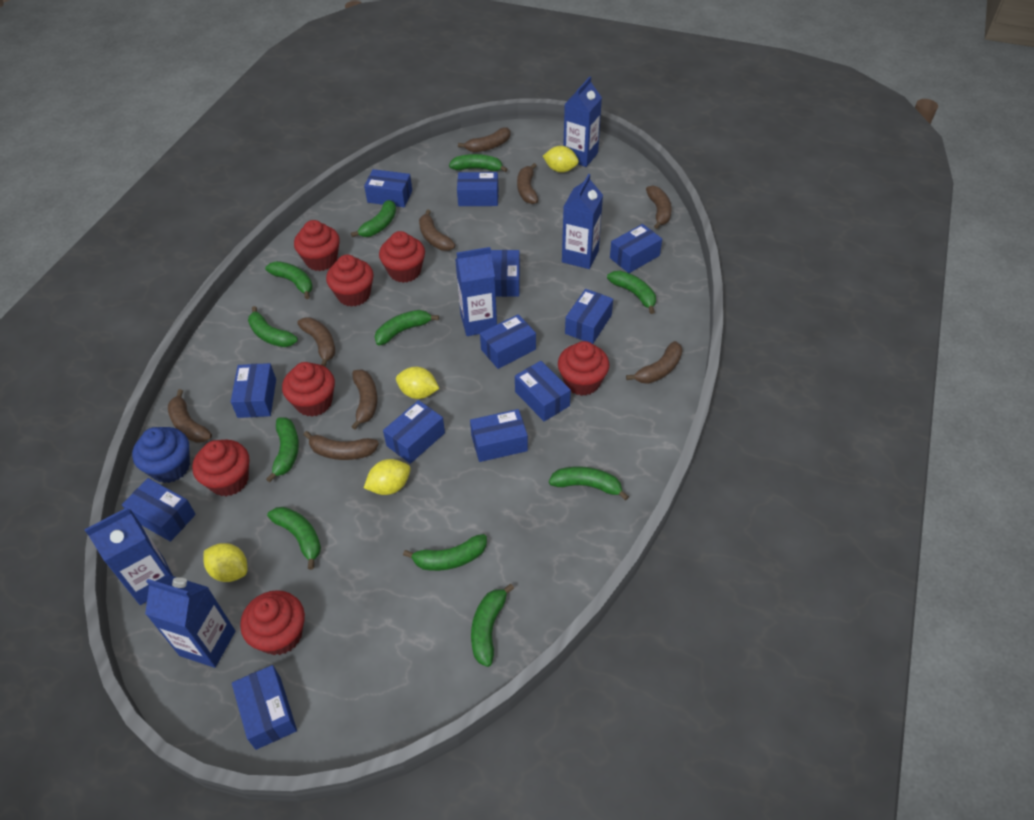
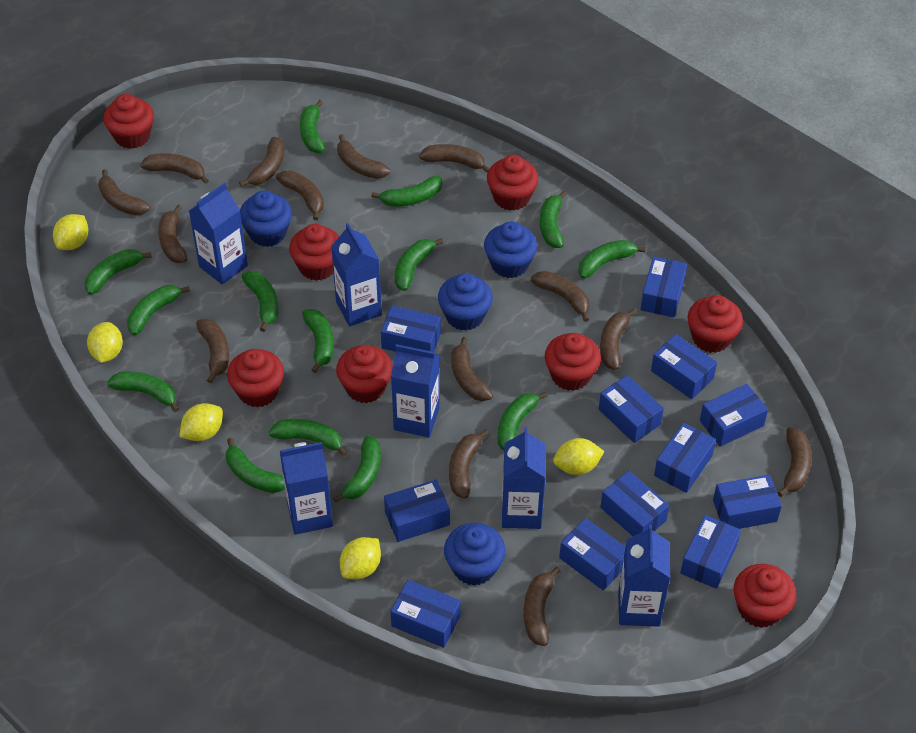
blue carton: 5 -> 6
blue cupcake: 1 -> 4
brown banana: 9 -> 14
green banana: 11 -> 14
red cupcake: 7 -> 8
yellow lemon: 4 -> 5

